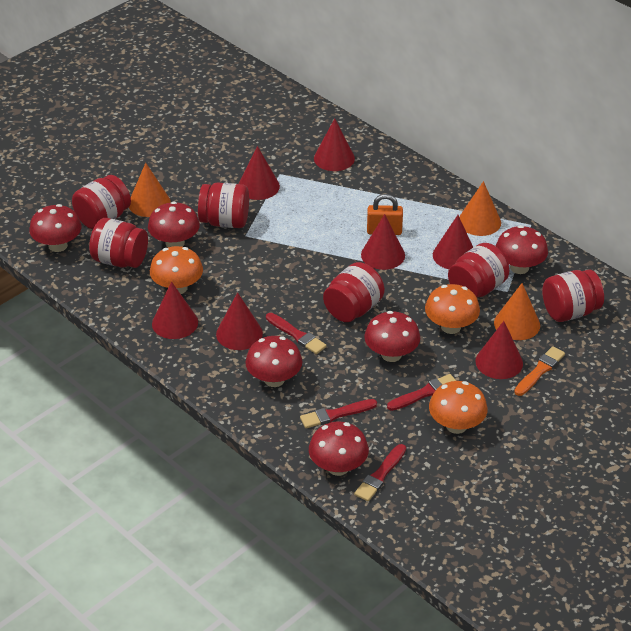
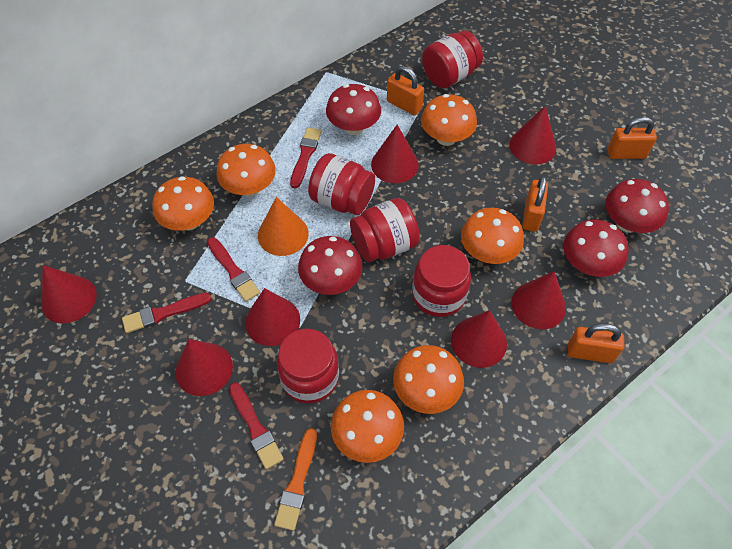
orange cone: 3 -> 1
orange mushroom: 3 -> 6
orange padlock: 1 -> 4
red jar: 6 -> 5
red mushroom: 6 -> 4

